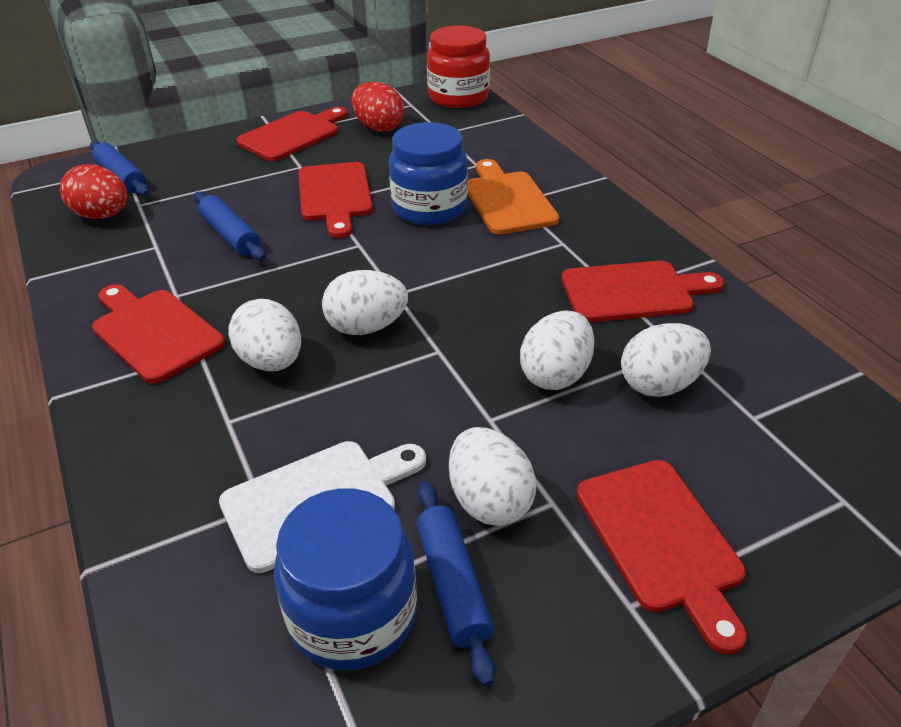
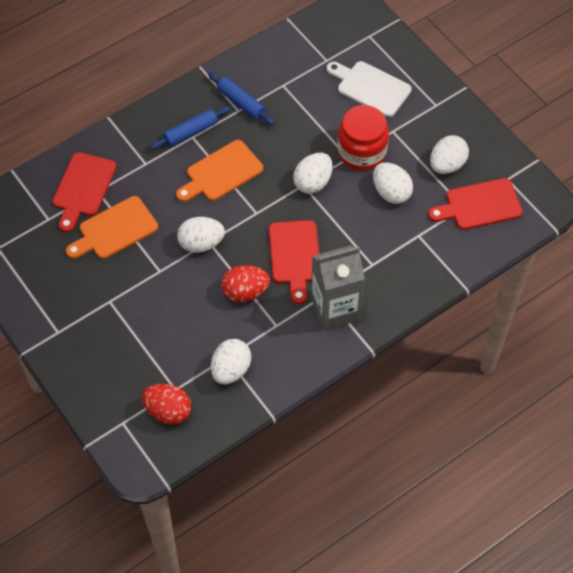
blue jar: 2 -> 0
blue rolling pin: 3 -> 2
grey carton: 0 -> 1
orange cutting board: 1 -> 2
red cutting board: 5 -> 3

